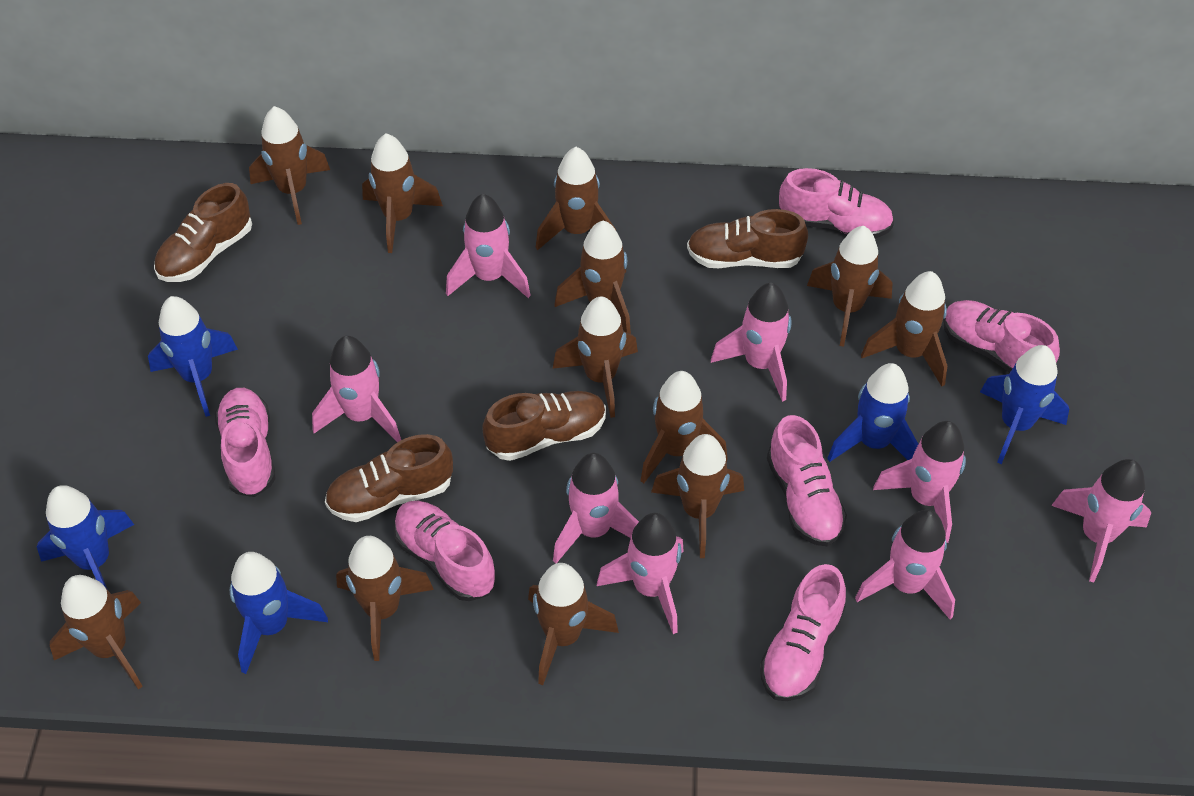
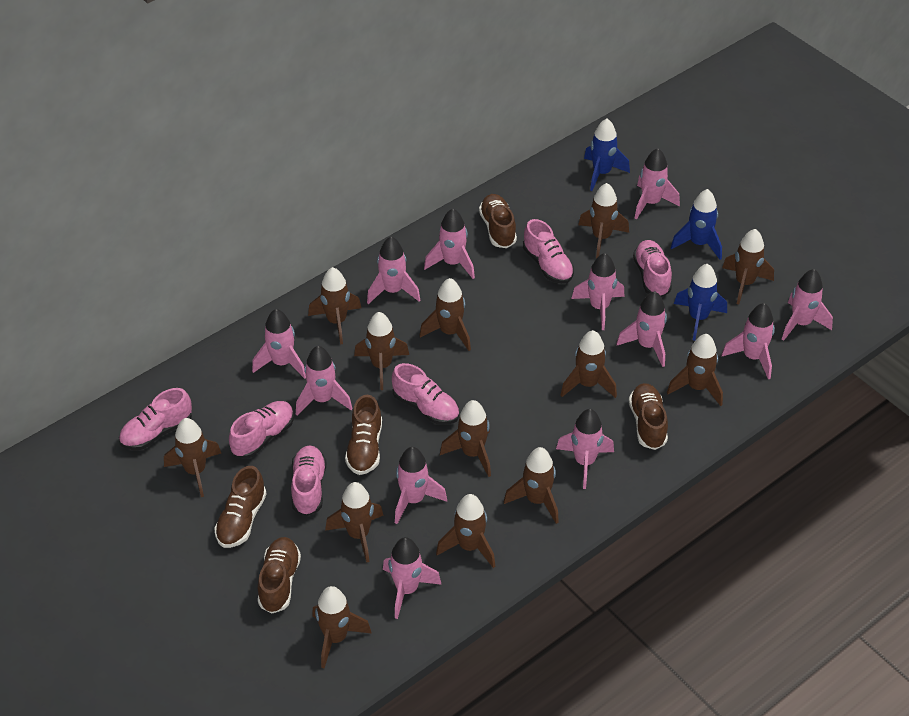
blue rocket: 5 -> 3
brown rocket: 12 -> 13
brown shoe: 4 -> 5
pink rocket: 8 -> 12

